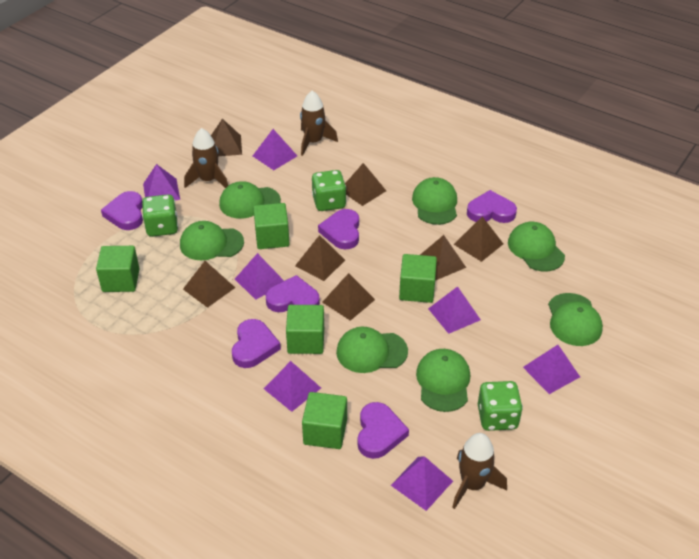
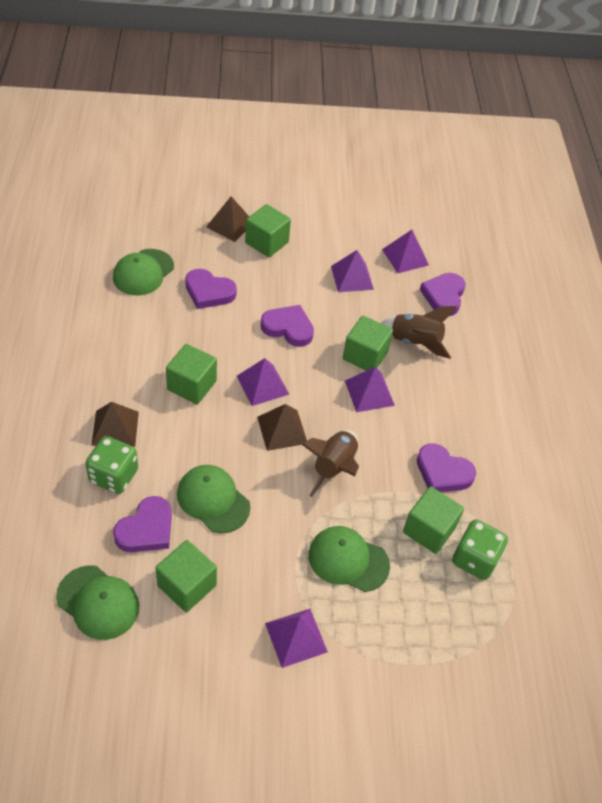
brown pyramid: 7 -> 3
brown rocket: 3 -> 2
green cap: 7 -> 4
green dice: 3 -> 2
purple heart: 6 -> 5
purple pyramid: 7 -> 5

